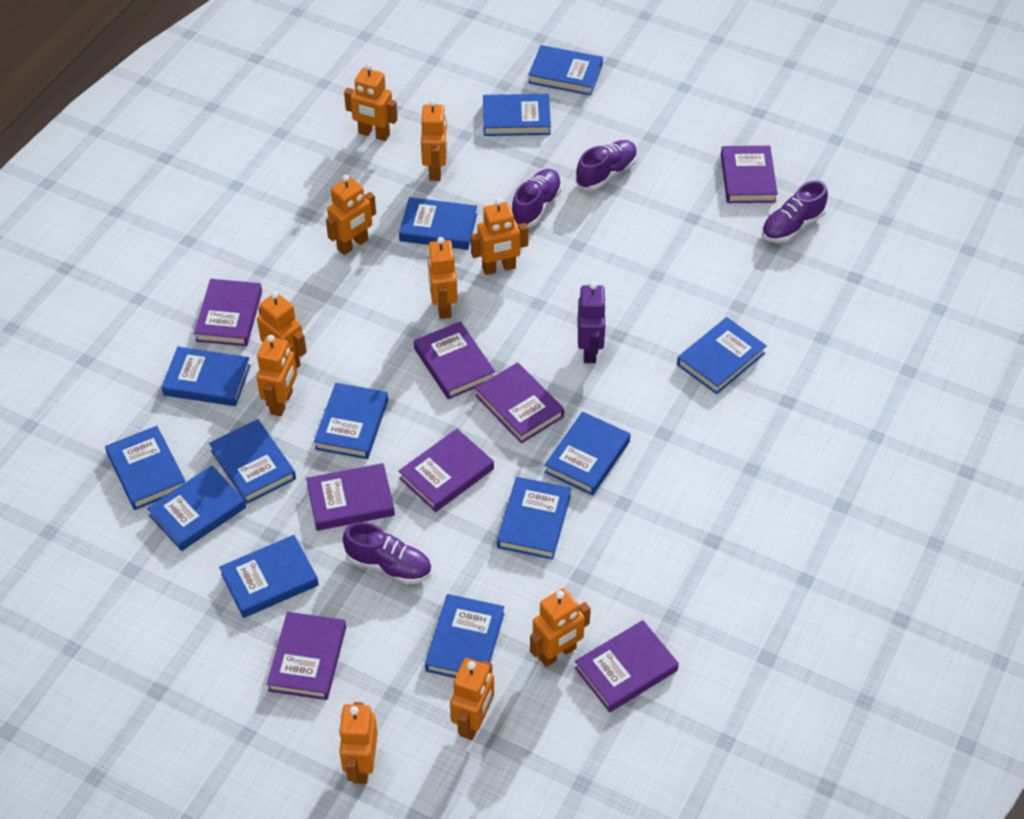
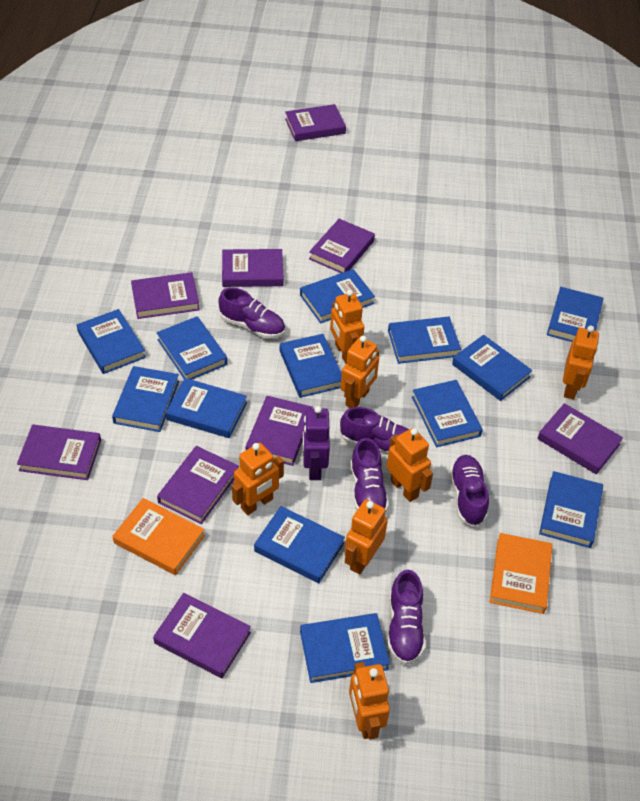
orange book: 0 -> 2
orange robot: 10 -> 7
purple book: 8 -> 9
purple shoe: 4 -> 5

